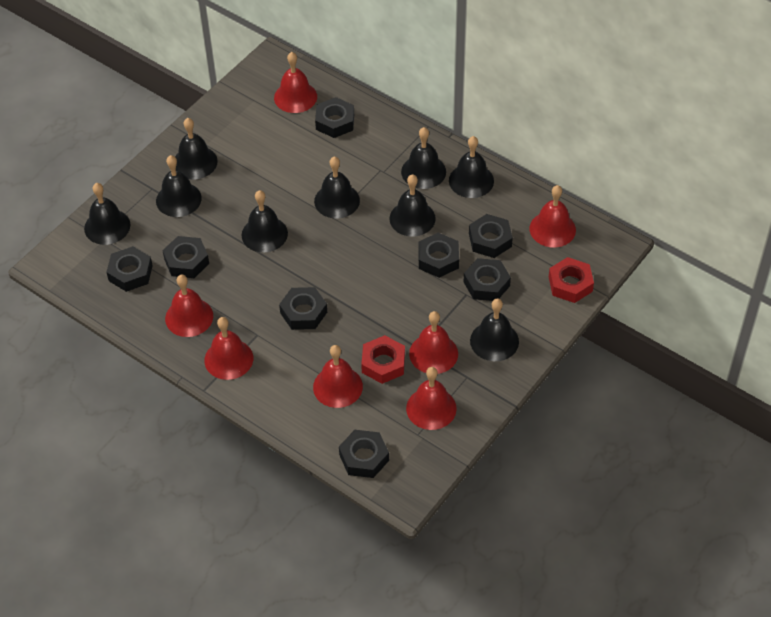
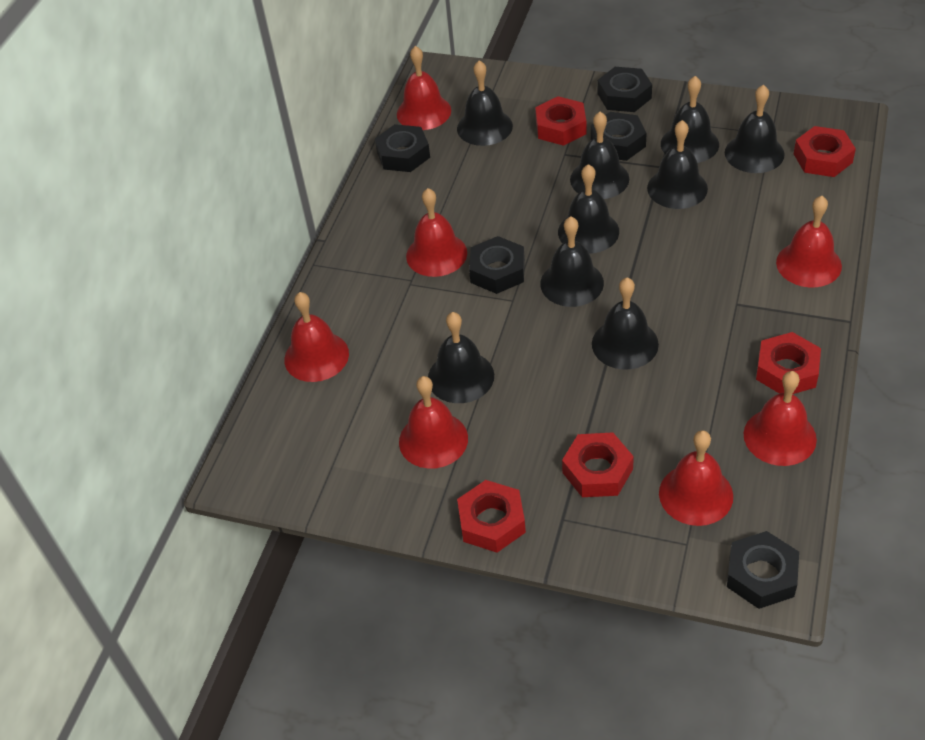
black nut: 8 -> 5
red nut: 2 -> 5

